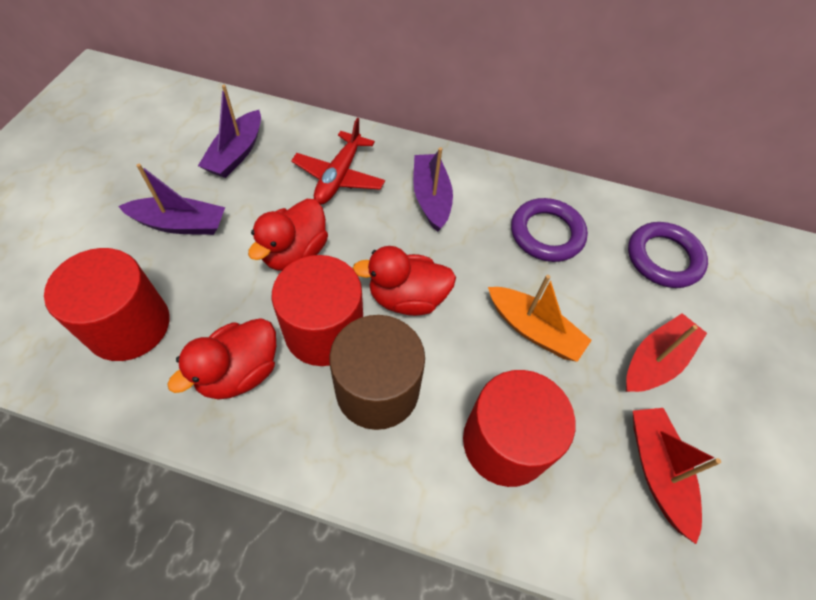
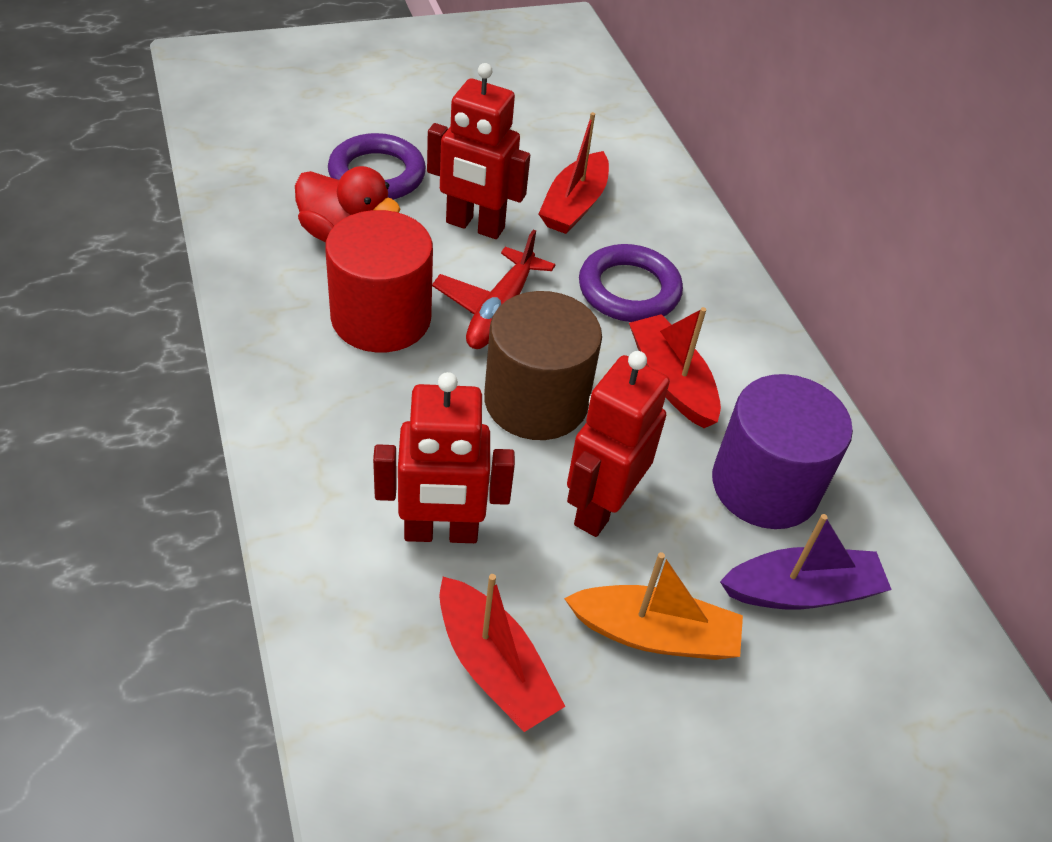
purple boat: 3 -> 1
purple cylinder: 0 -> 1
red boat: 2 -> 3
red cylinder: 3 -> 1
red duck: 3 -> 1
red robot: 0 -> 3

